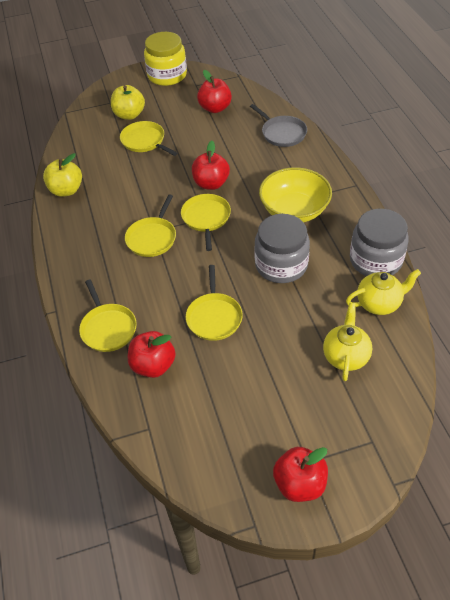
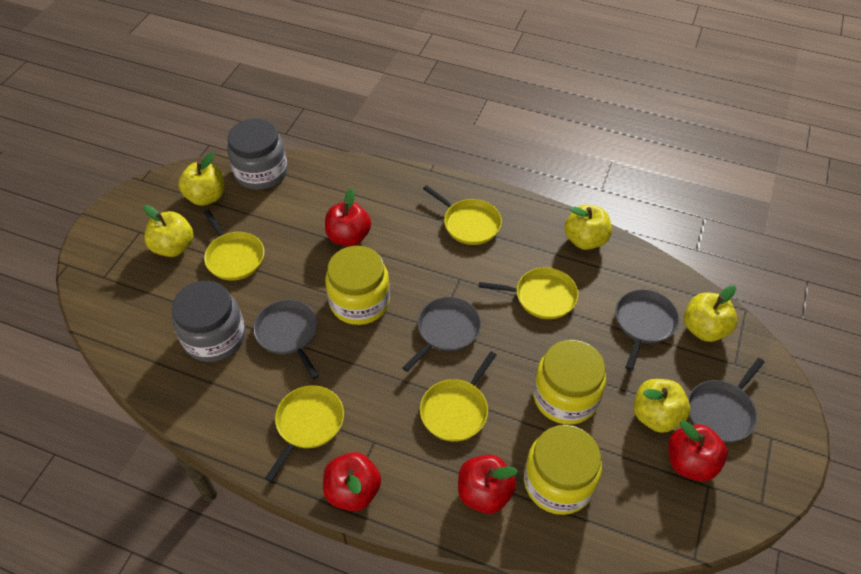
grey pan: 1 -> 4
yellow apple: 2 -> 5
yellow bowl: 1 -> 0
yellow jar: 1 -> 3
yellow teapot: 2 -> 0

